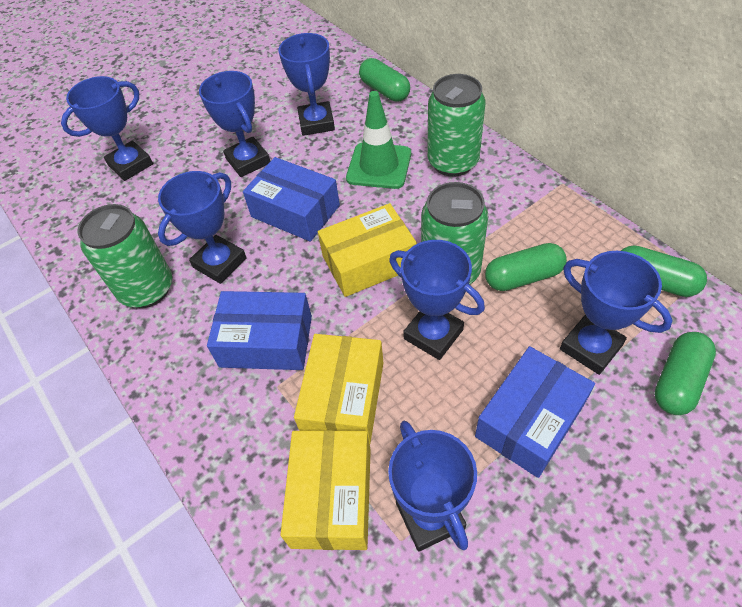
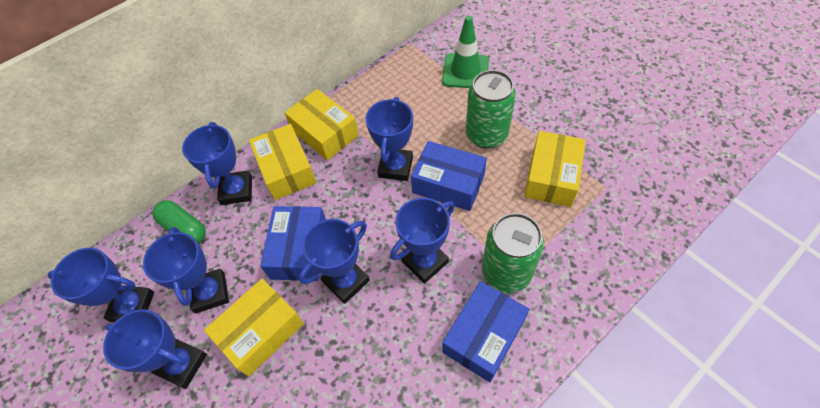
green can: 3 -> 2
green capsule: 4 -> 1
yellow box: 3 -> 4

